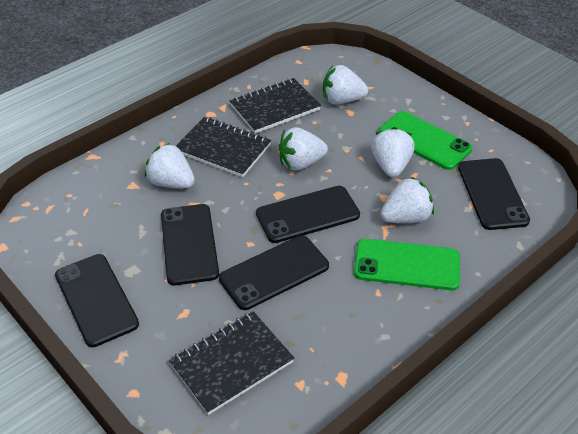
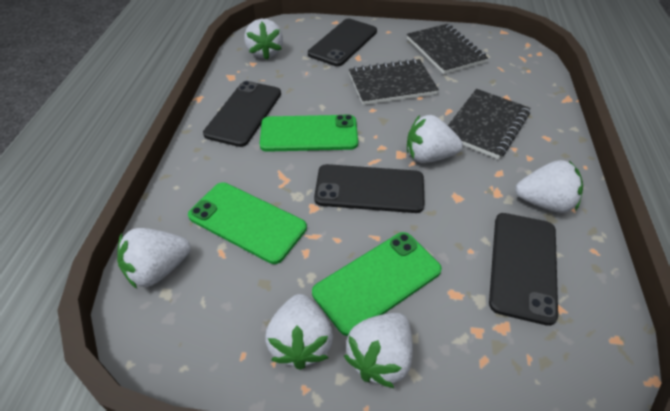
black phone: 5 -> 4
green phone: 2 -> 3
white strawberry: 5 -> 6

